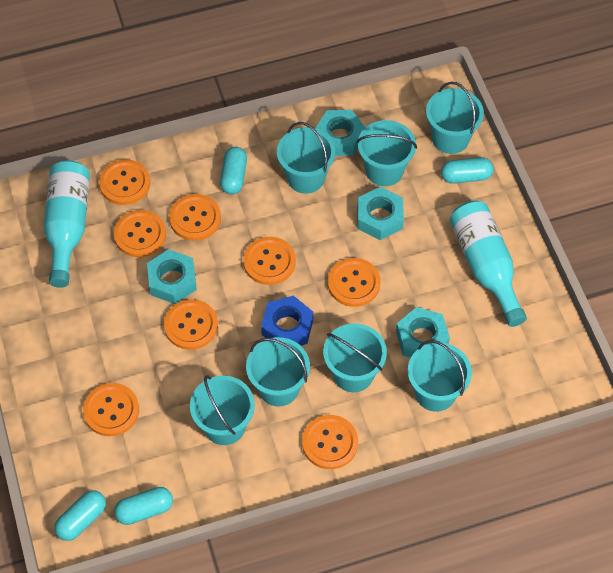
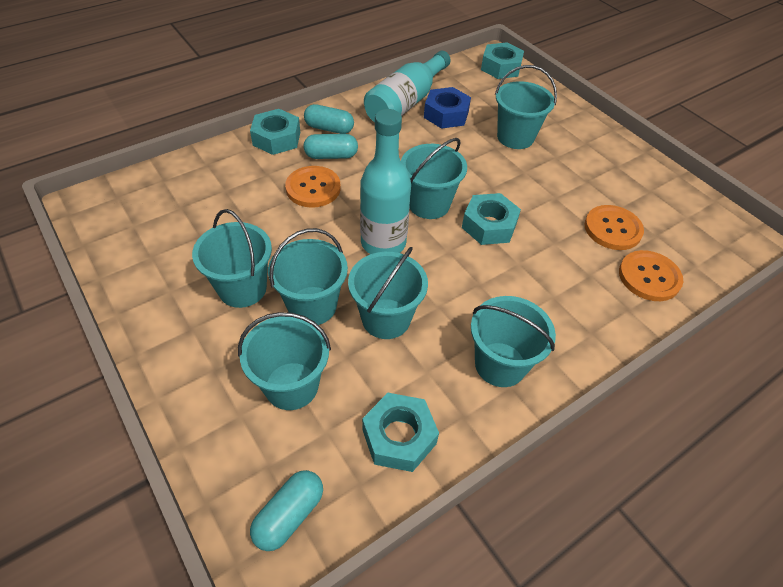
orange button: 8 -> 3
turquoise capsule: 4 -> 3

